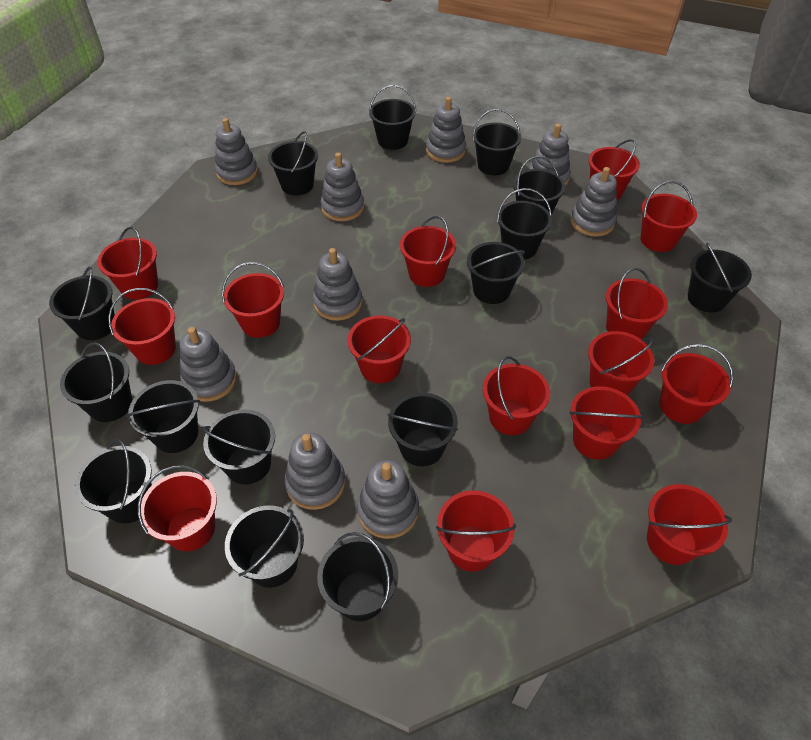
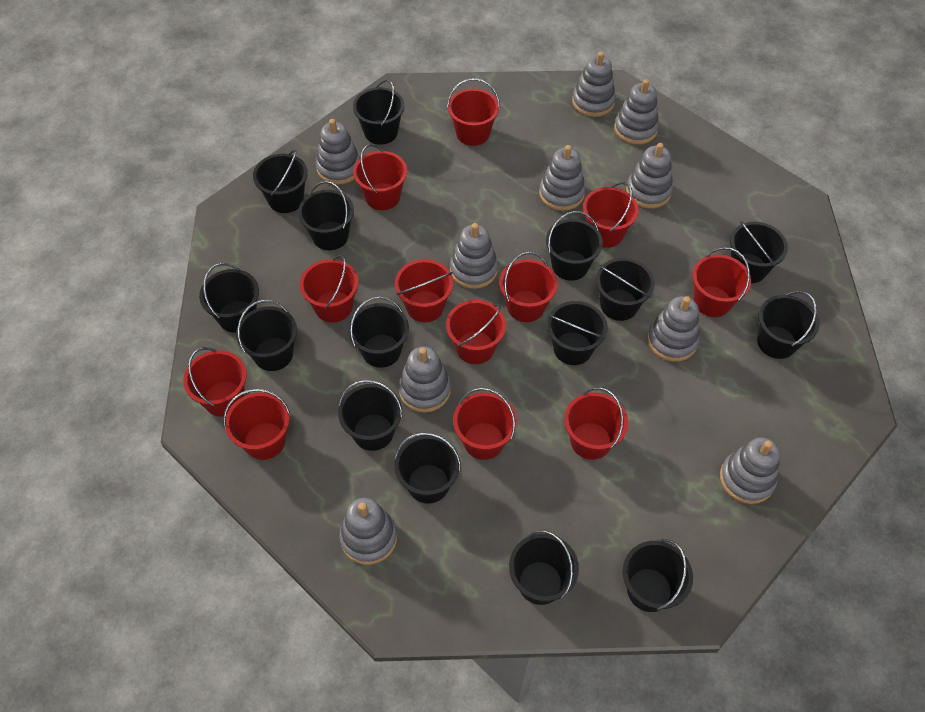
grey stacking toy: 9 -> 10
red bucket: 15 -> 12

